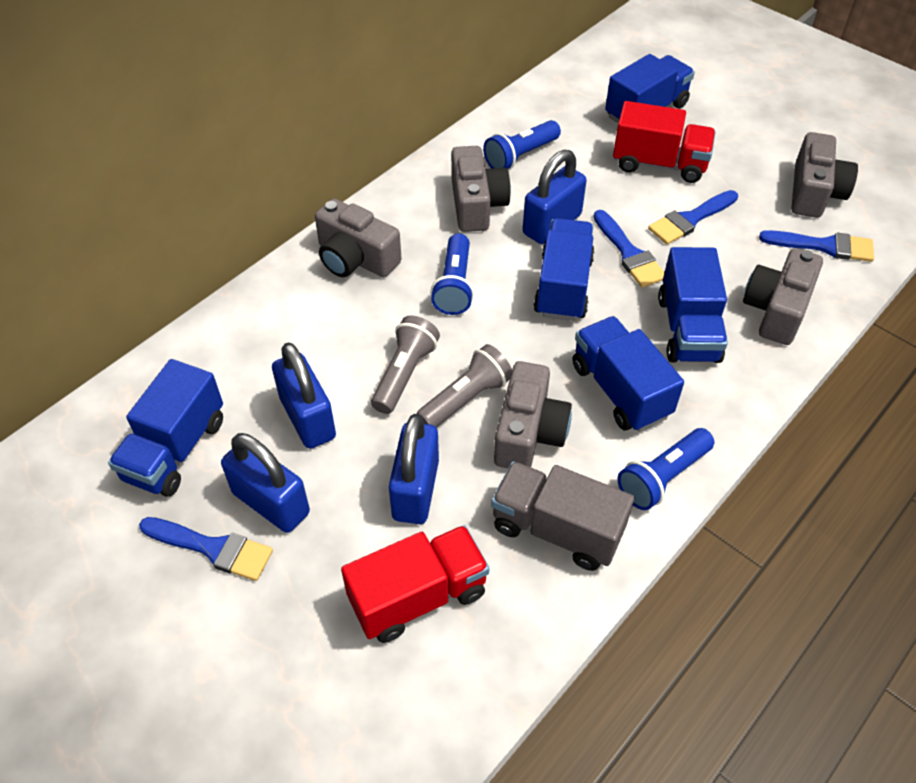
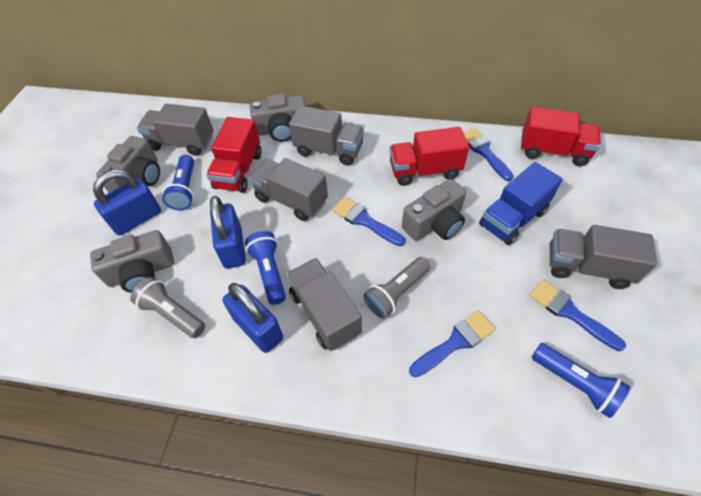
blue padlock: 4 -> 3
blue truck: 5 -> 1
grey camera: 5 -> 4
grey truck: 1 -> 5
red truck: 2 -> 3

